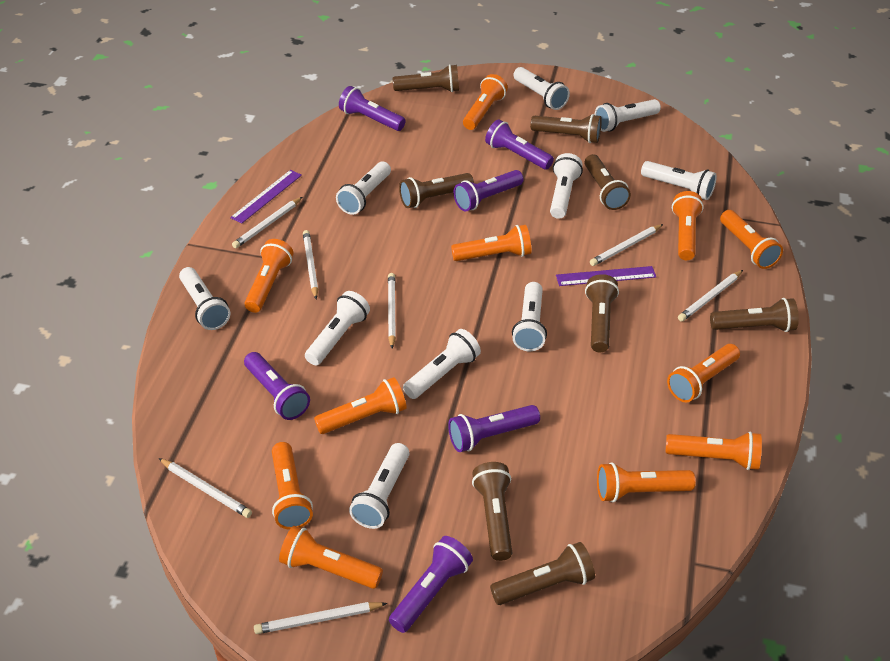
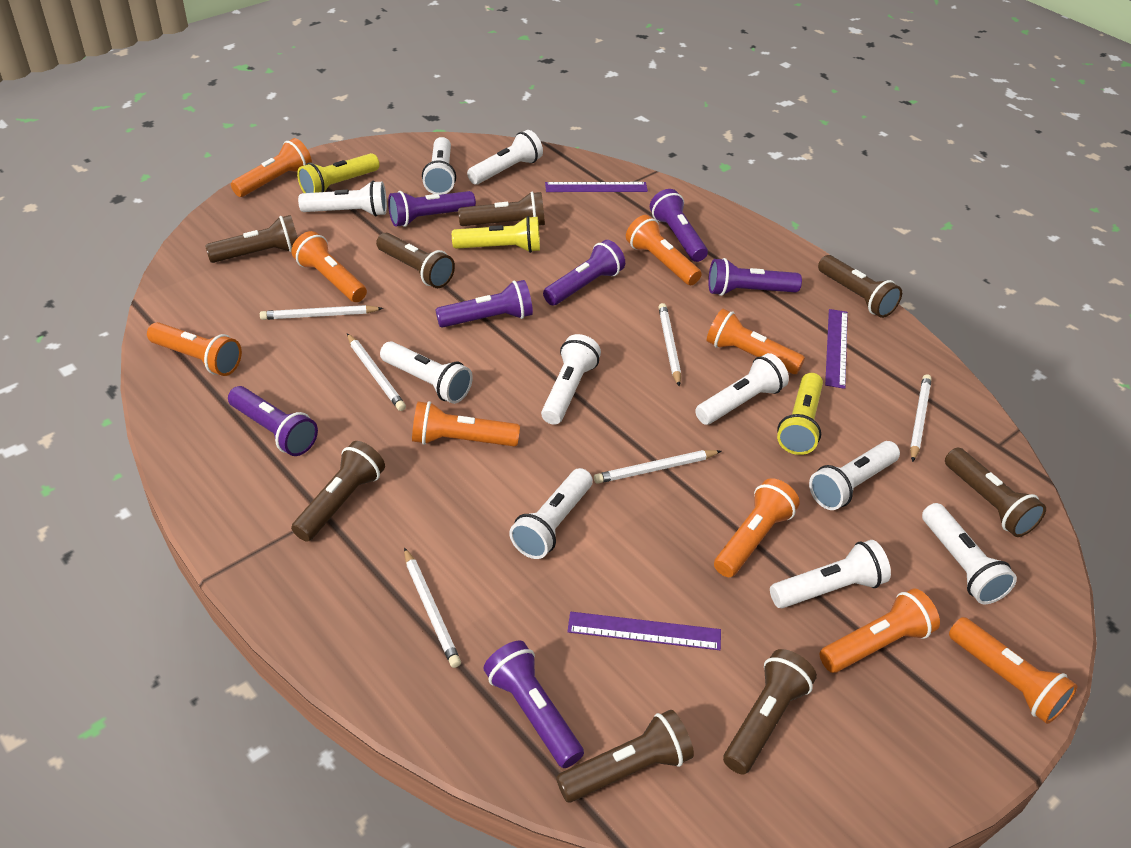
orange flashlight: 11 -> 9
purple flashlight: 6 -> 7
purple ruler: 2 -> 3
white pencil: 7 -> 6
yellow flashlight: 0 -> 3

